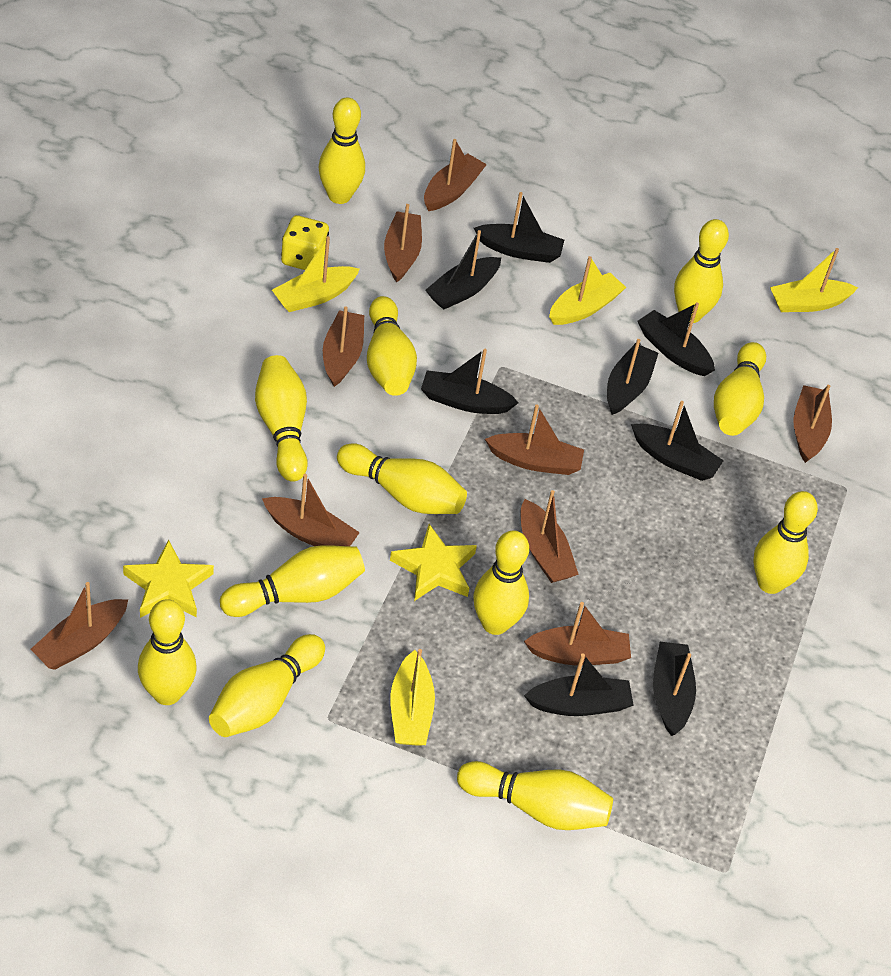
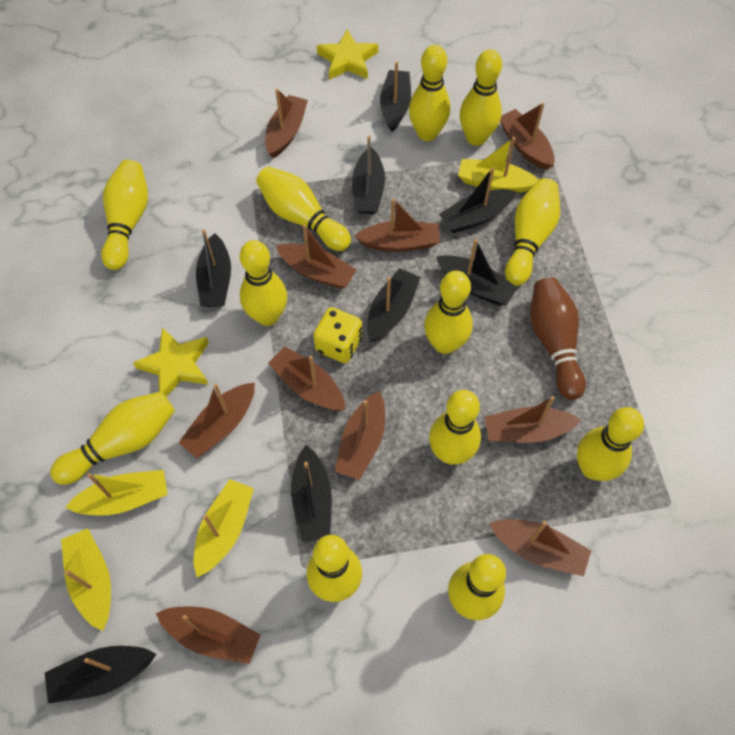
brown boat: 9 -> 10
brown bowling pin: 0 -> 1

